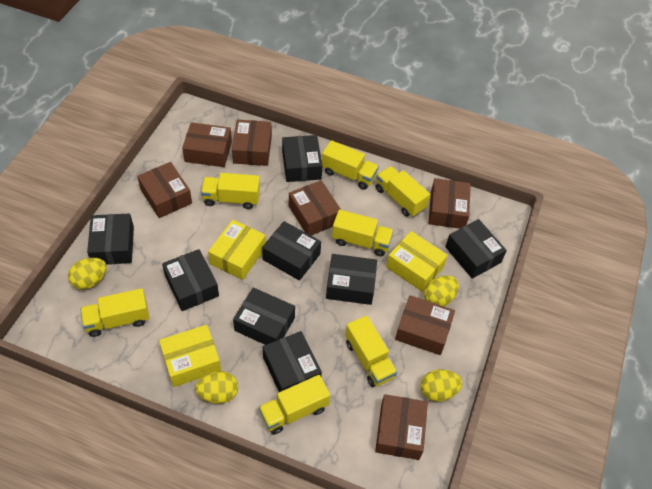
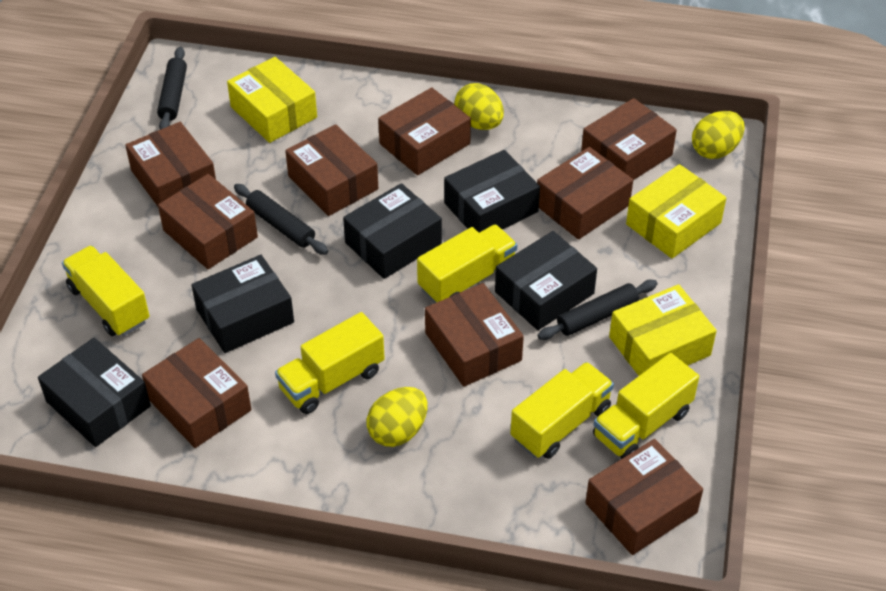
black box: 8 -> 5
black rolling pin: 0 -> 3
brown box: 7 -> 9
yellow egg: 4 -> 3
yellow truck: 7 -> 5

